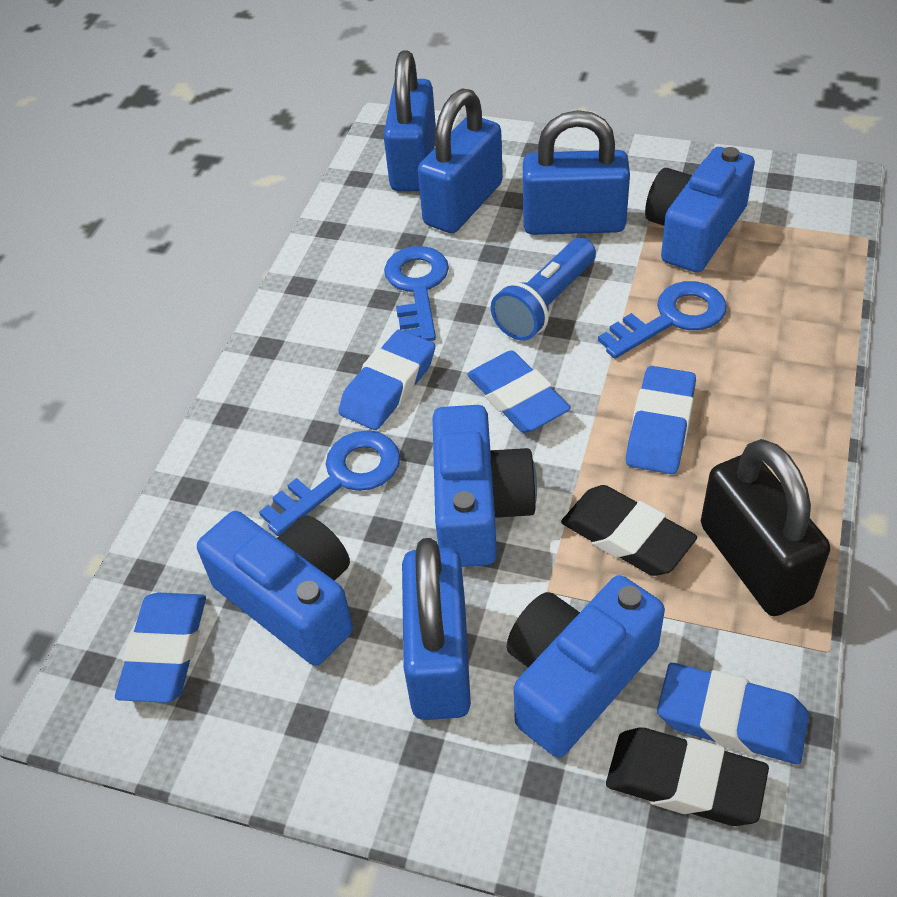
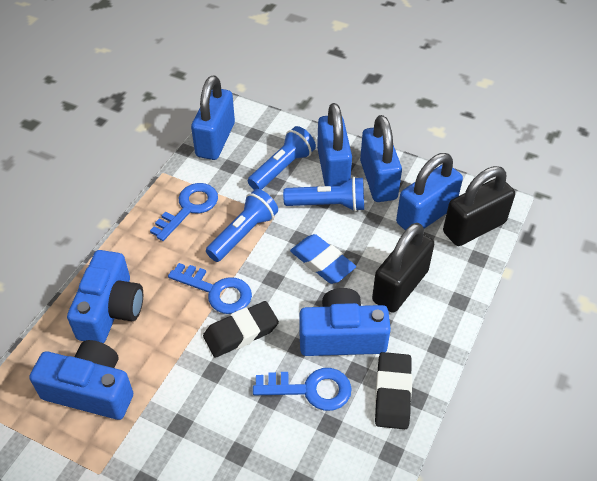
black padlock: 1 -> 2
blue camera: 4 -> 3
blue eraser: 5 -> 1
blue flashlight: 1 -> 3

